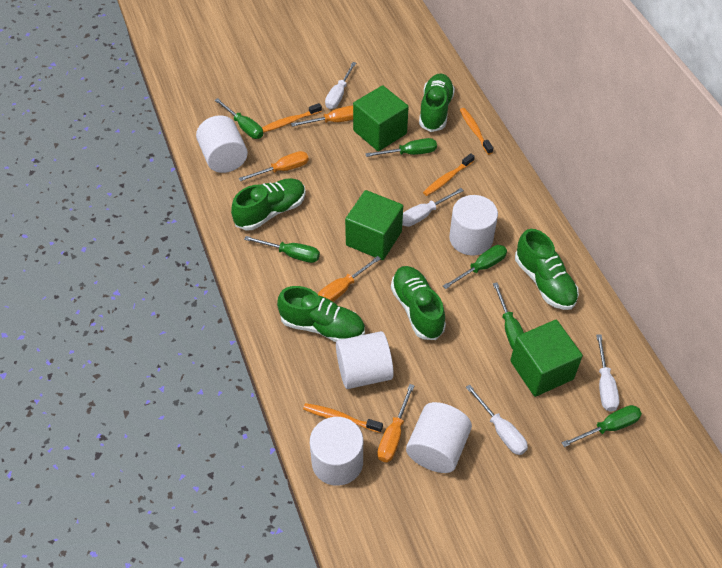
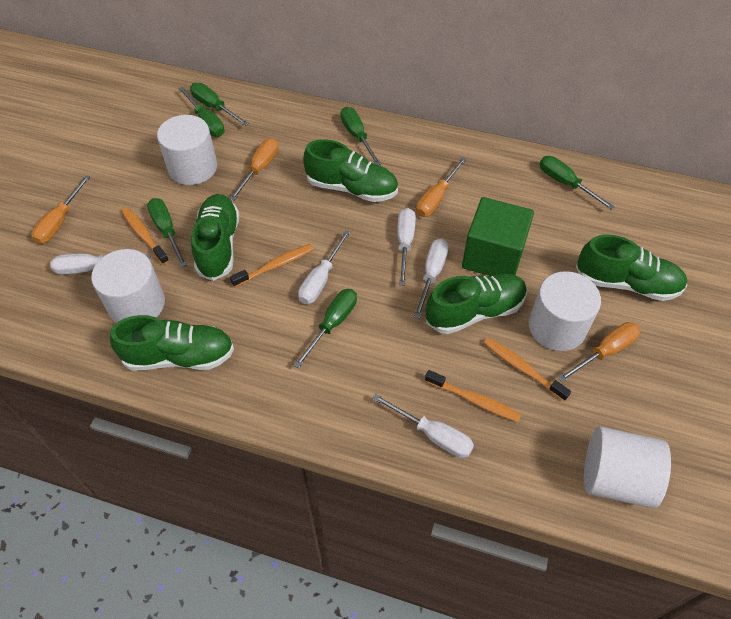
green cube: 3 -> 1
white cylinder: 5 -> 4
white screwdriver: 4 -> 5

